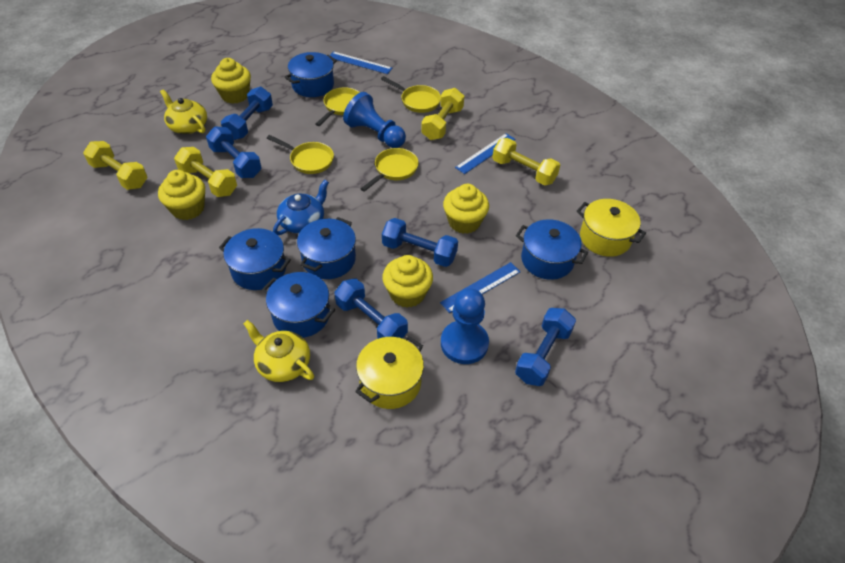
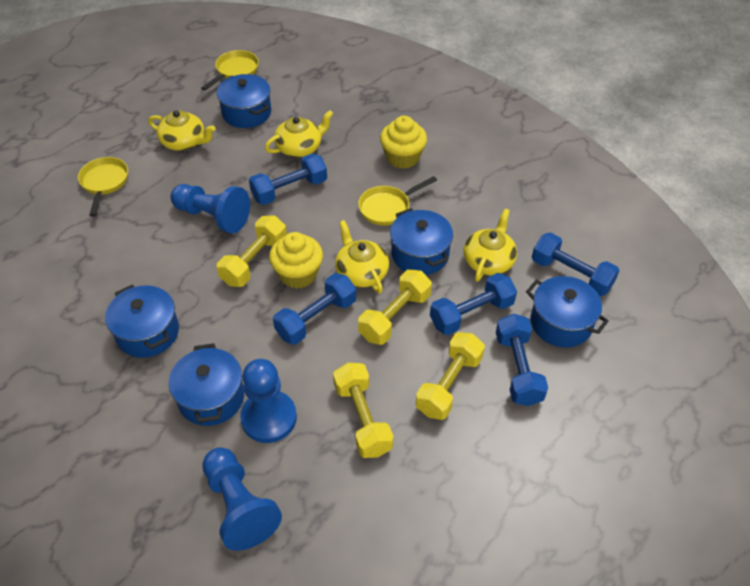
blue pawn: 2 -> 3
blue ruler: 3 -> 0
blue teapot: 1 -> 0
yellow cupcake: 4 -> 2
yellow pan: 4 -> 3
yellow pot: 2 -> 0
yellow teapot: 2 -> 4

